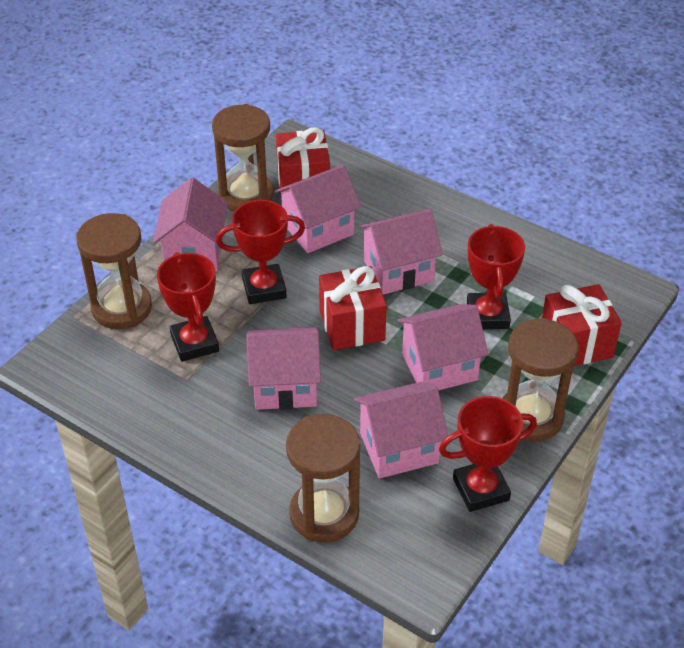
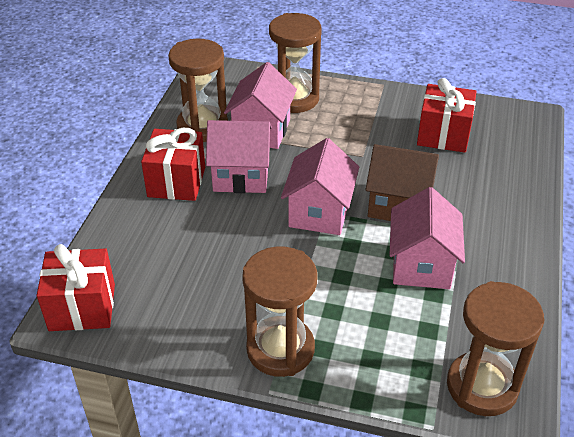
brown house: 0 -> 1
pink house: 6 -> 4
red trophy: 4 -> 0

